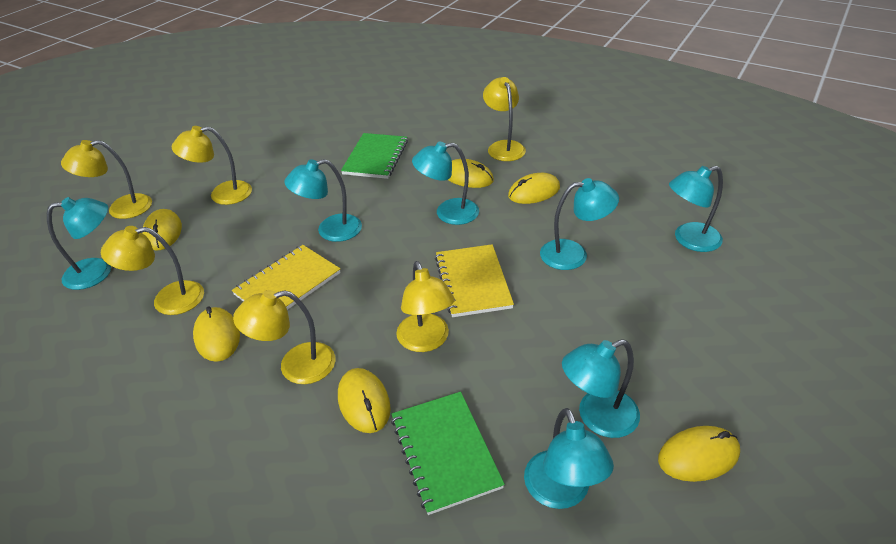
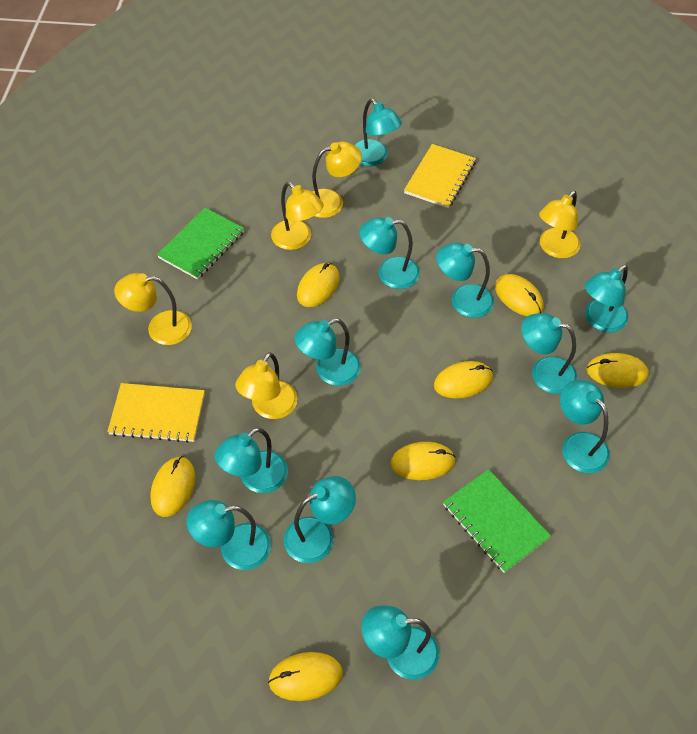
turquoise lamp: 7 -> 11
yellow lamp: 6 -> 5
yellow mouse: 6 -> 7

